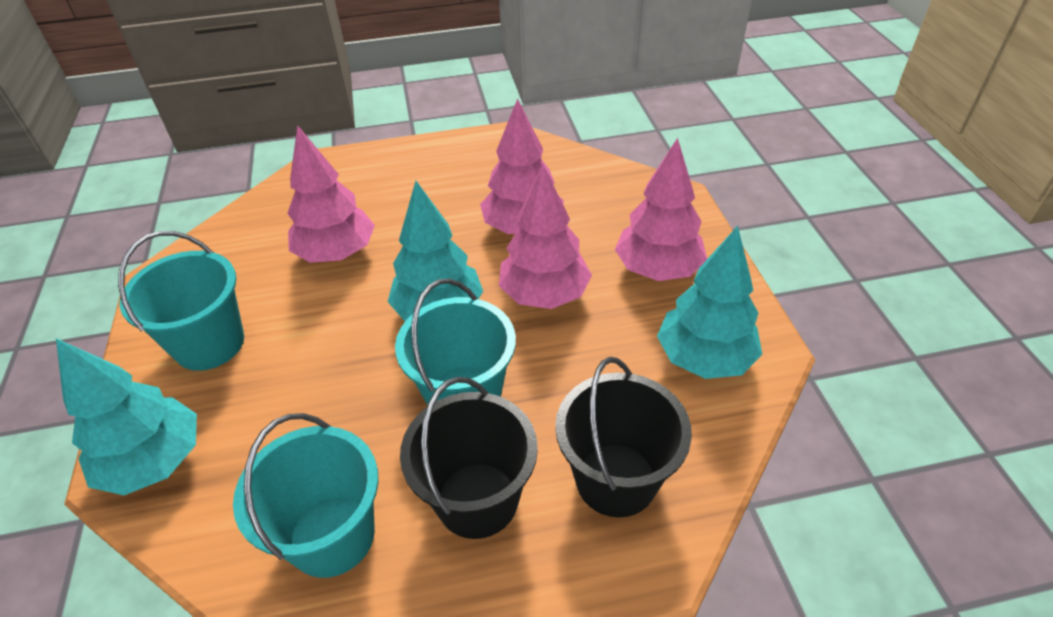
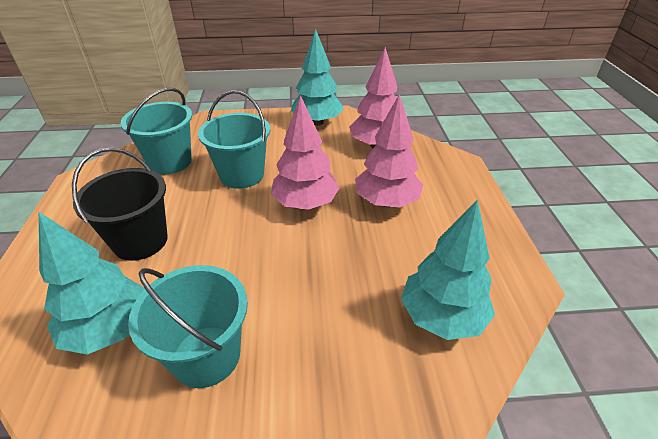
black bucket: 2 -> 1
pink tree: 4 -> 3

